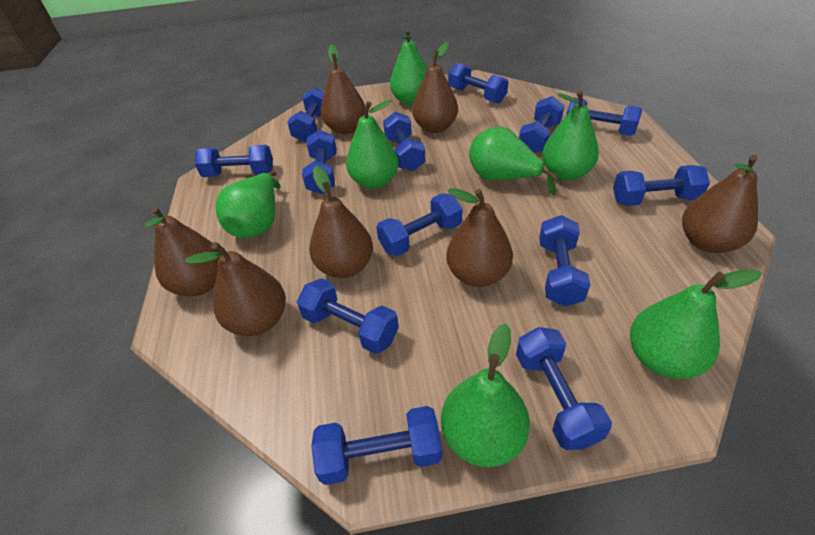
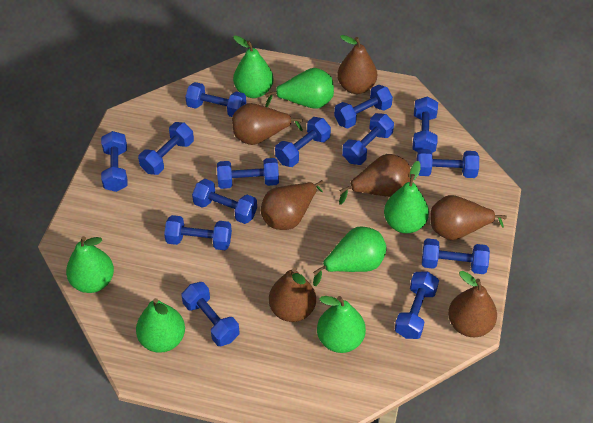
blue dumbbell: 13 -> 14

